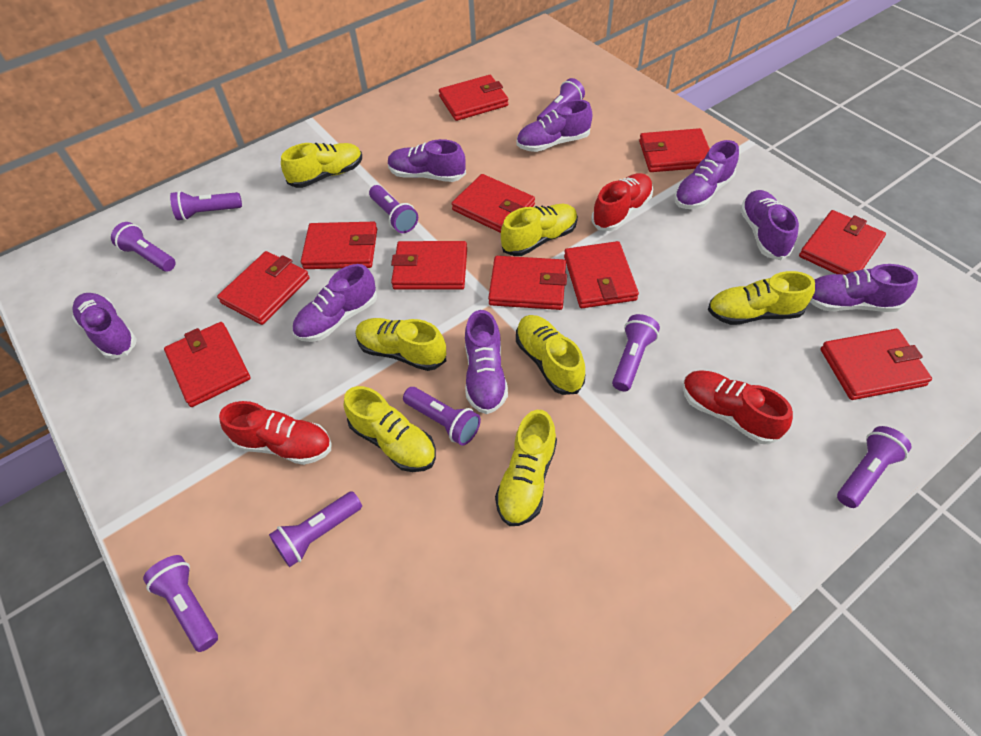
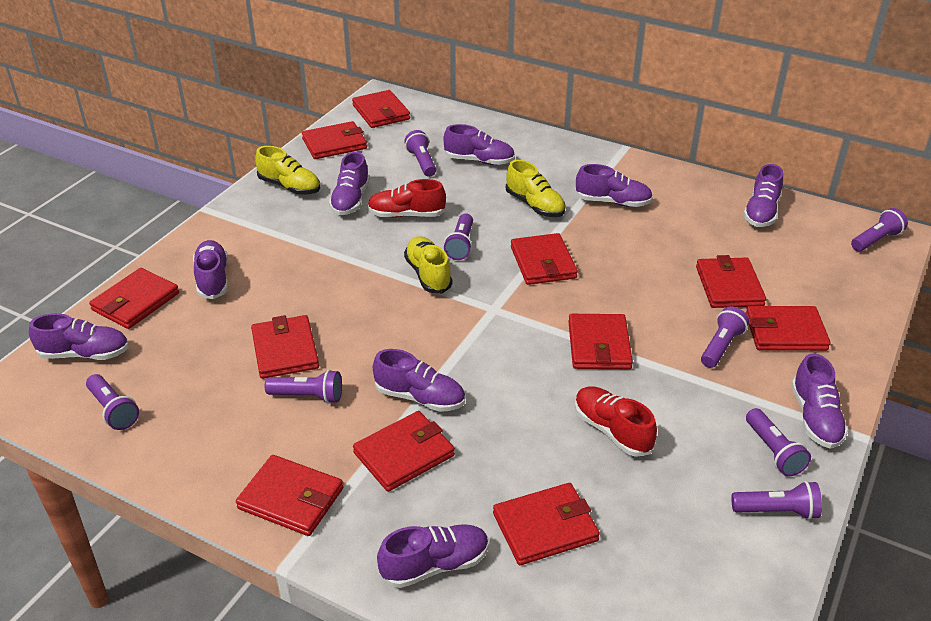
purple flashlight: 9 -> 8
purple shoe: 8 -> 9
red shoe: 3 -> 2
yellow shoe: 7 -> 3

